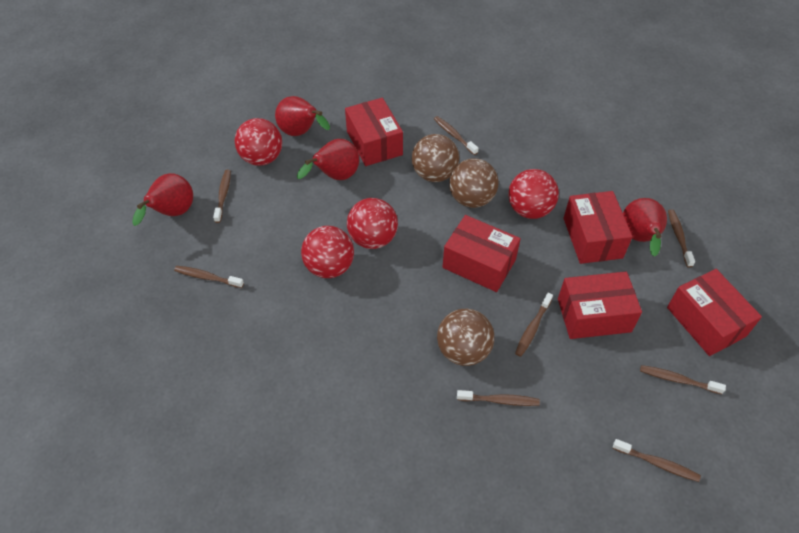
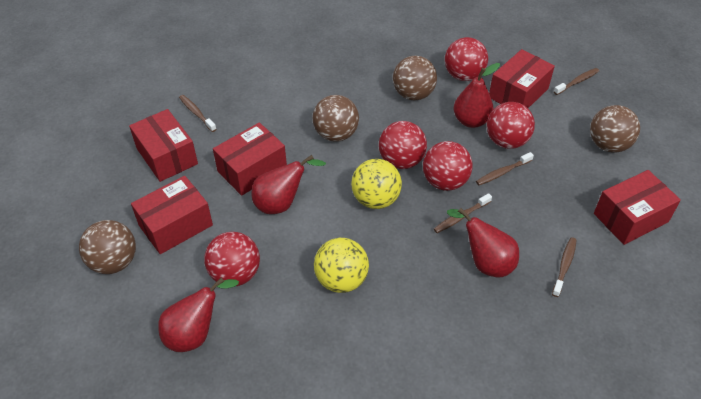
brown ball: 3 -> 4
brown toothbrush: 8 -> 5
red ball: 4 -> 5
yellow ball: 0 -> 2

